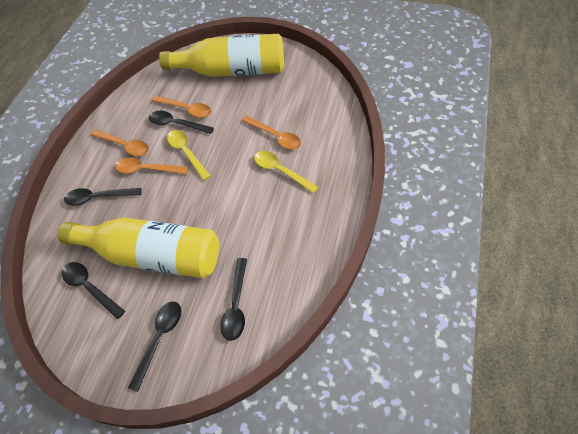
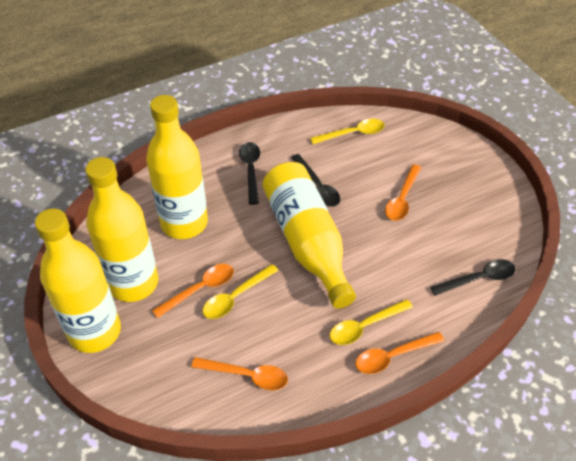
black spoon: 5 -> 3
yellow bottle: 2 -> 4
yellow spoon: 2 -> 3

